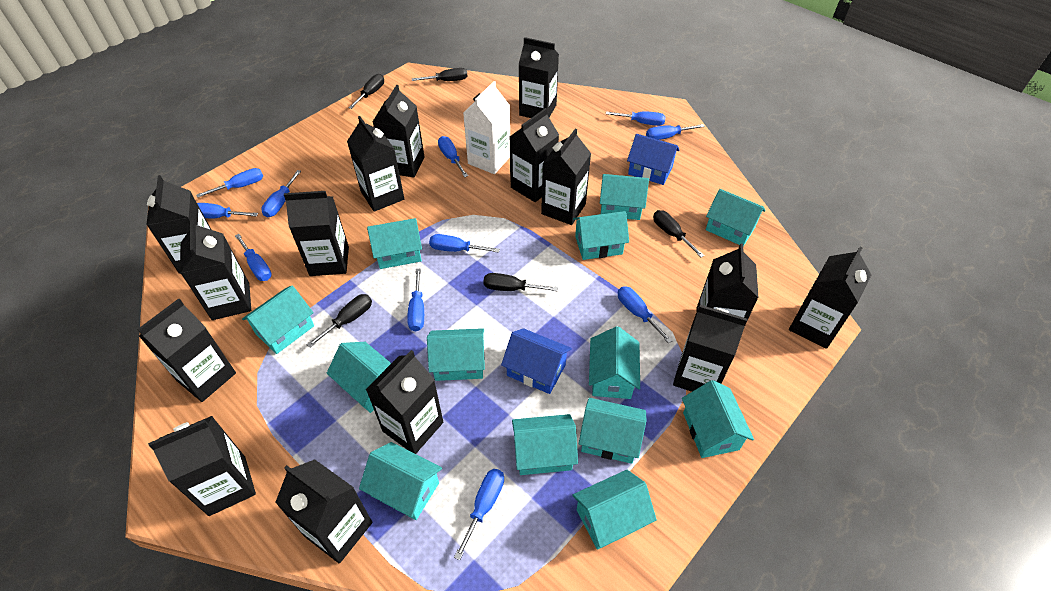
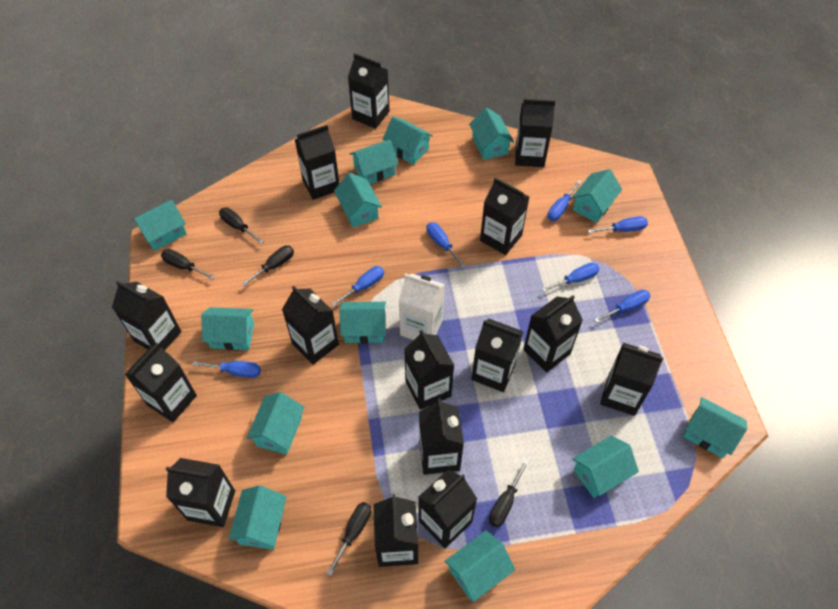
blue house: 2 -> 0
blue screwdriver: 11 -> 7

